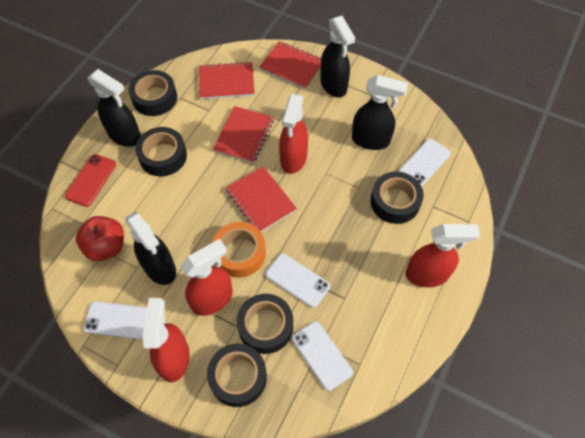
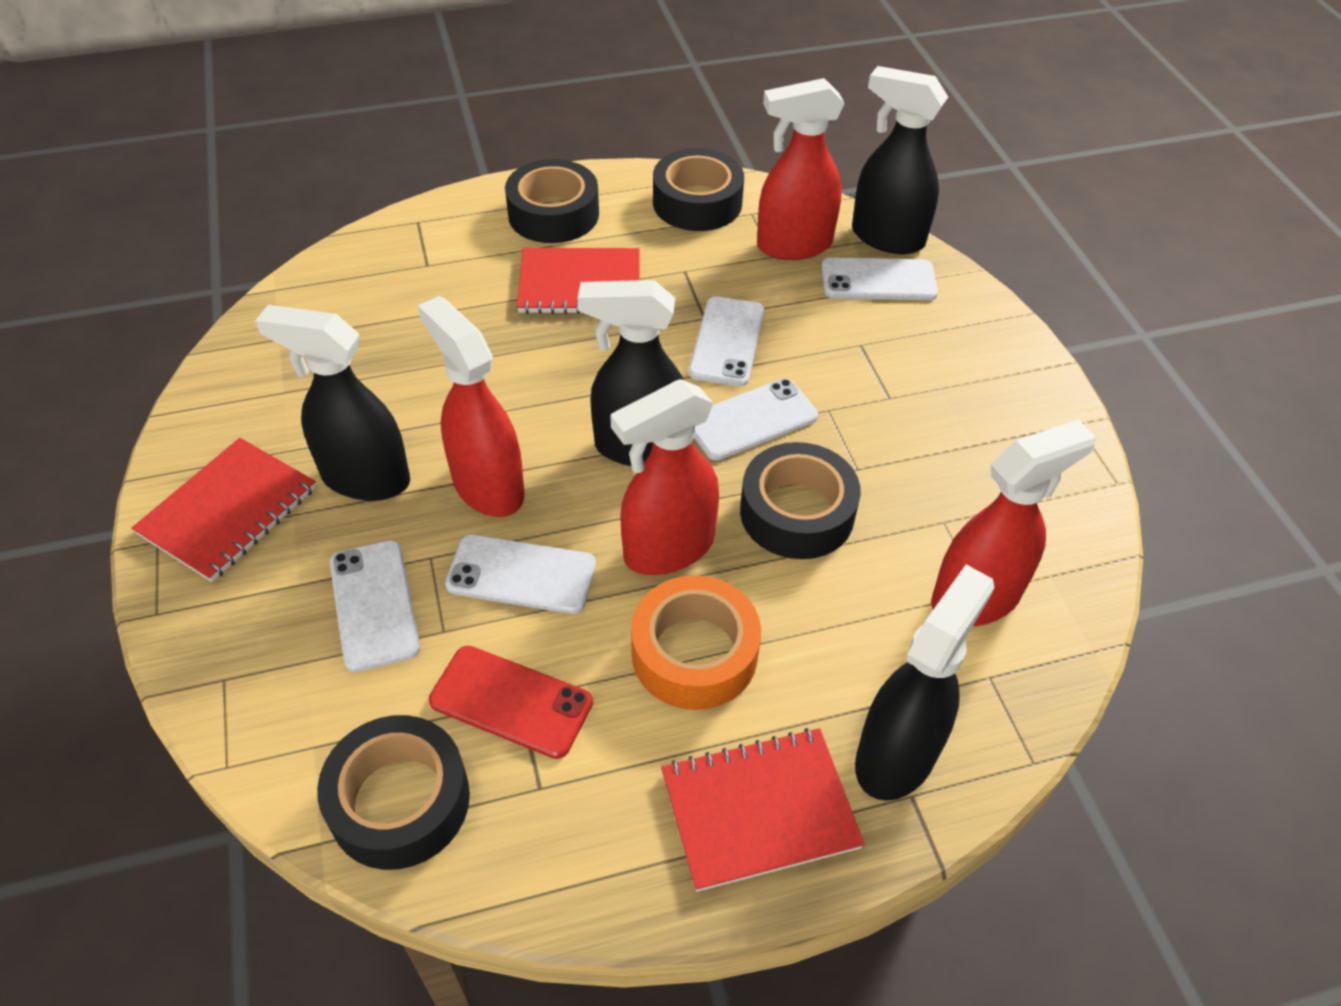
black tape: 5 -> 4
red apple: 1 -> 0
red notebook: 4 -> 3
white phone: 4 -> 5

